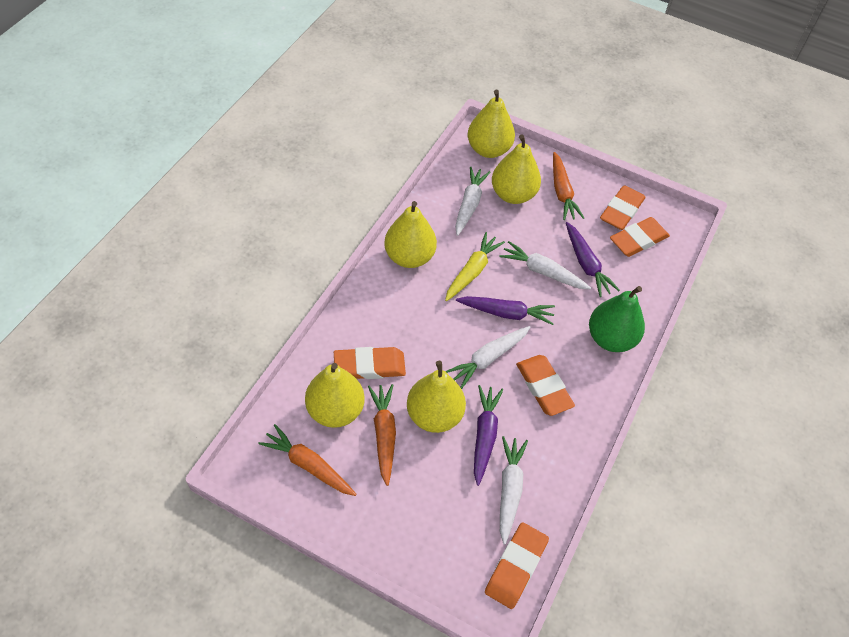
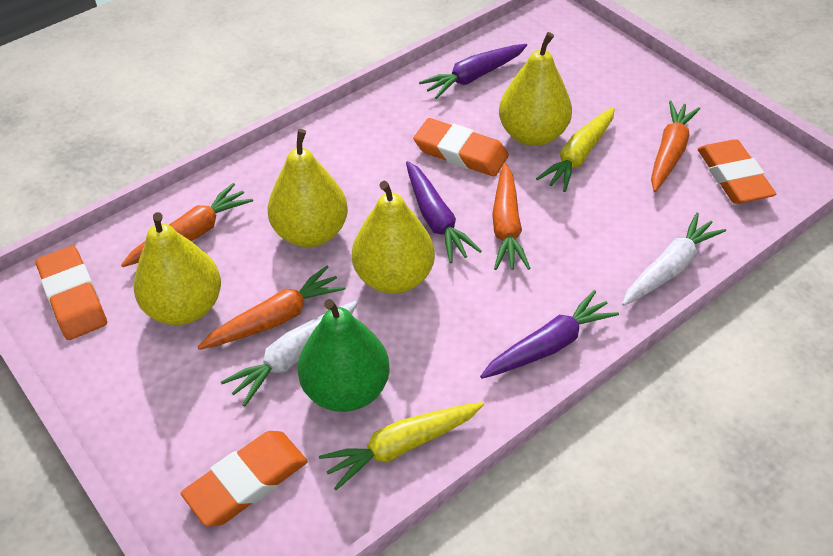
orange carrot: 3 -> 4
orange eraser: 5 -> 4
white carrot: 4 -> 2
yellow carrot: 1 -> 2
yellow pear: 5 -> 4

